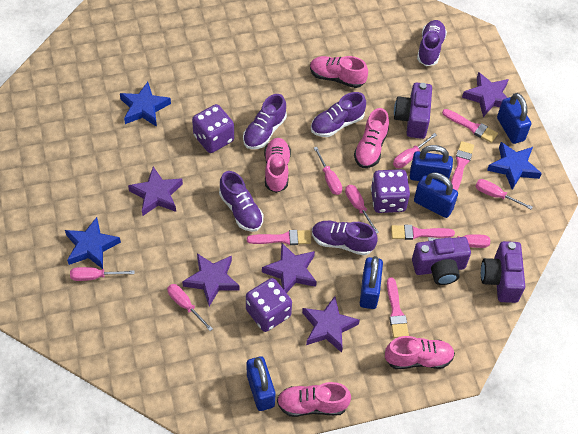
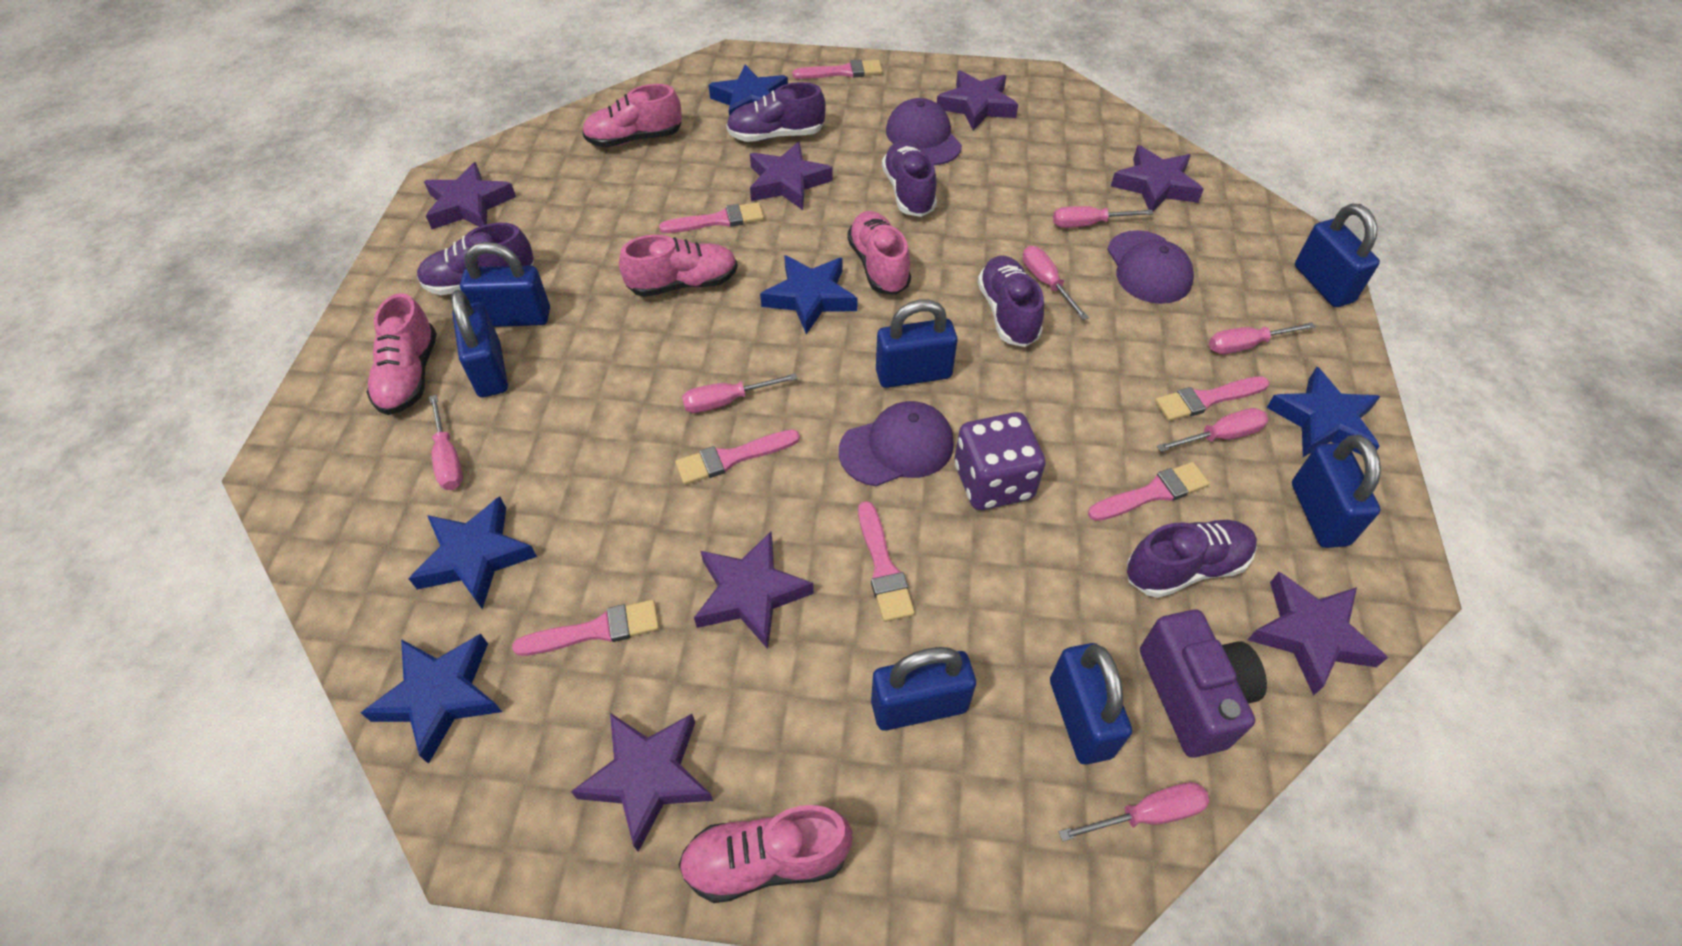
blue padlock: 5 -> 7
blue star: 3 -> 5
pink brush: 5 -> 7
purple camera: 3 -> 1
purple cap: 0 -> 3
purple dice: 3 -> 1
purple star: 5 -> 7

